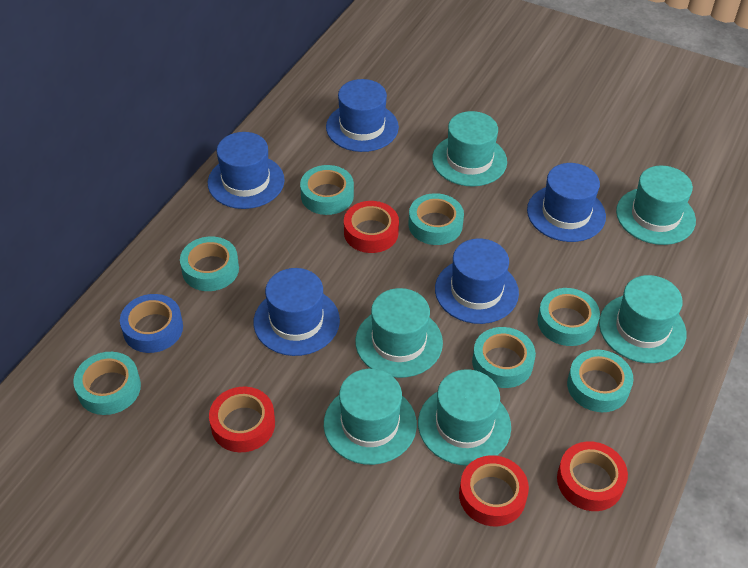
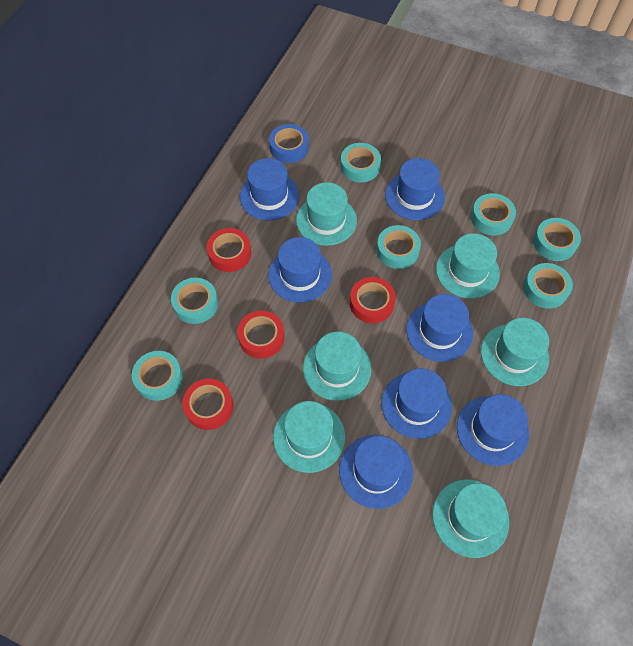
blue hat: 5 -> 7

